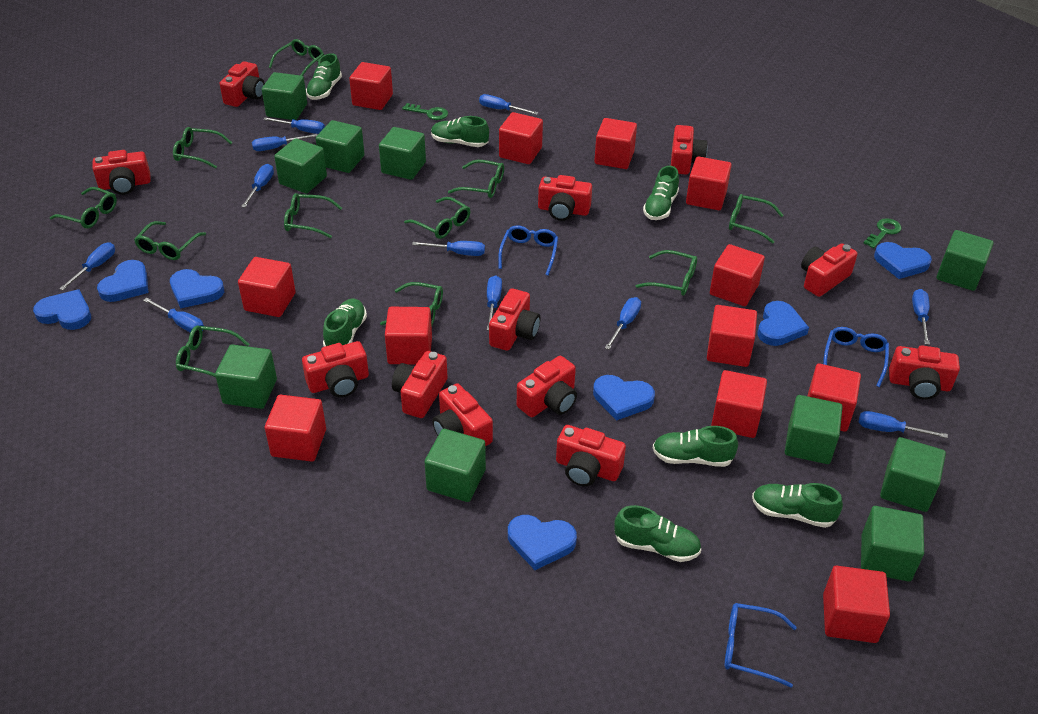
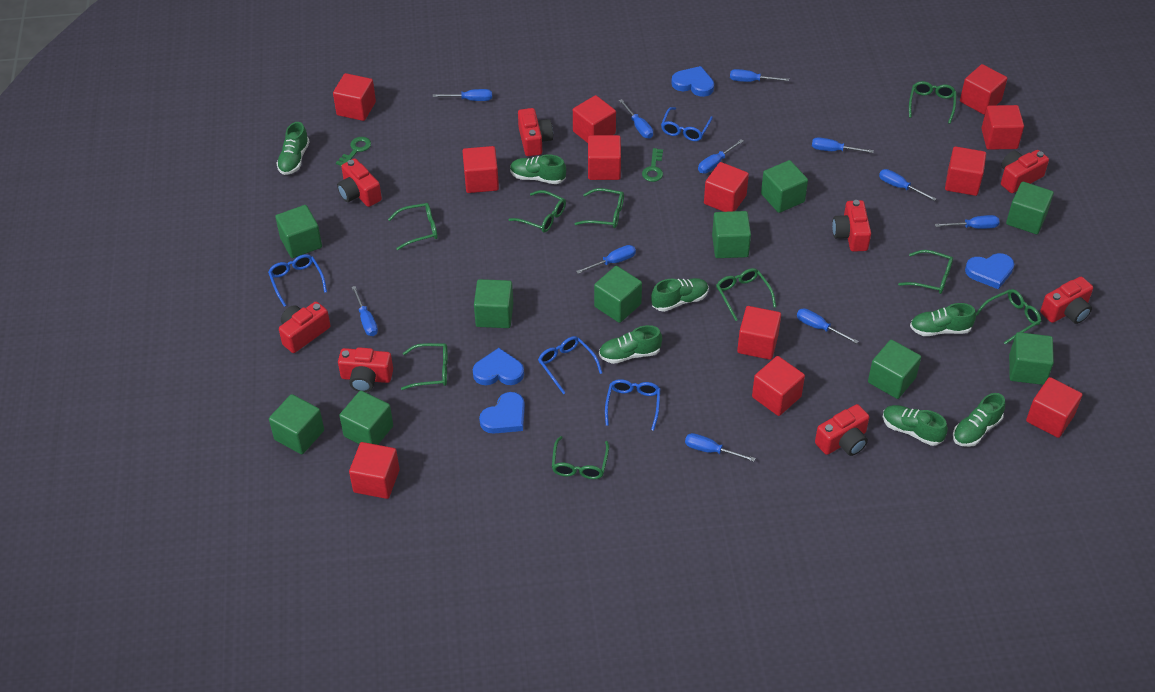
blue glasses: 3 -> 4
blue heart: 7 -> 4
green glasses: 11 -> 9
red camera: 12 -> 8

